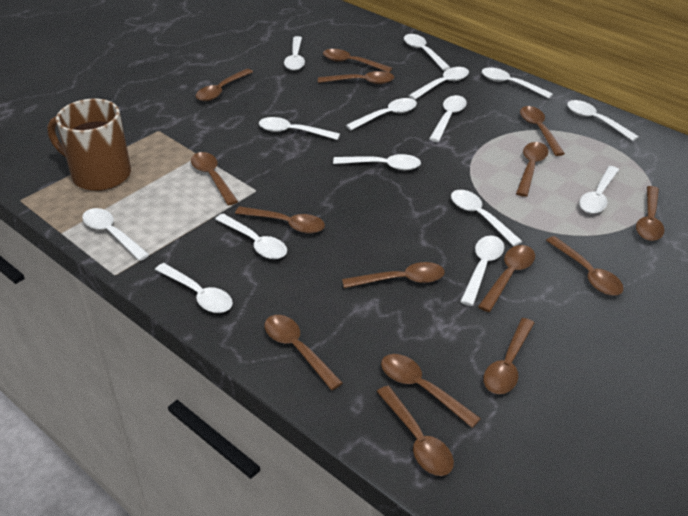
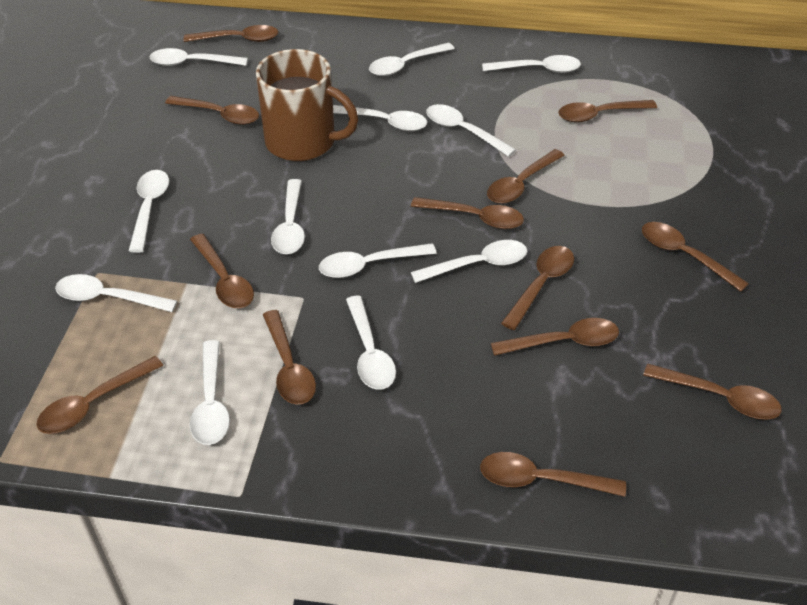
brown spoon: 15 -> 13
white spoon: 15 -> 12

